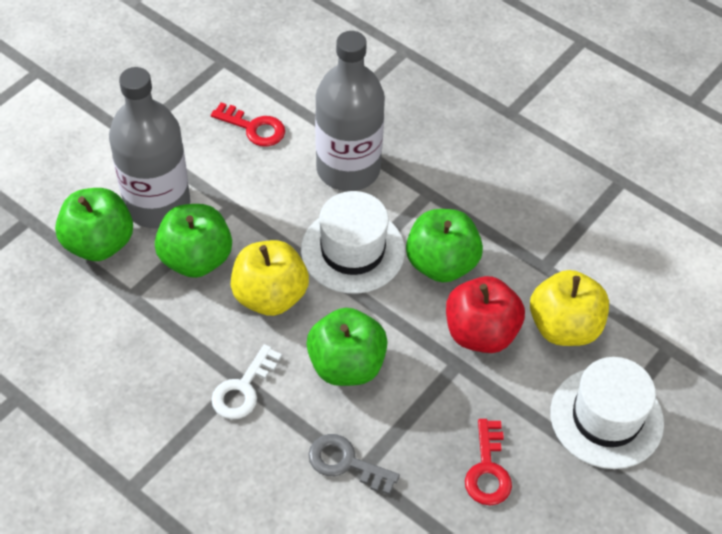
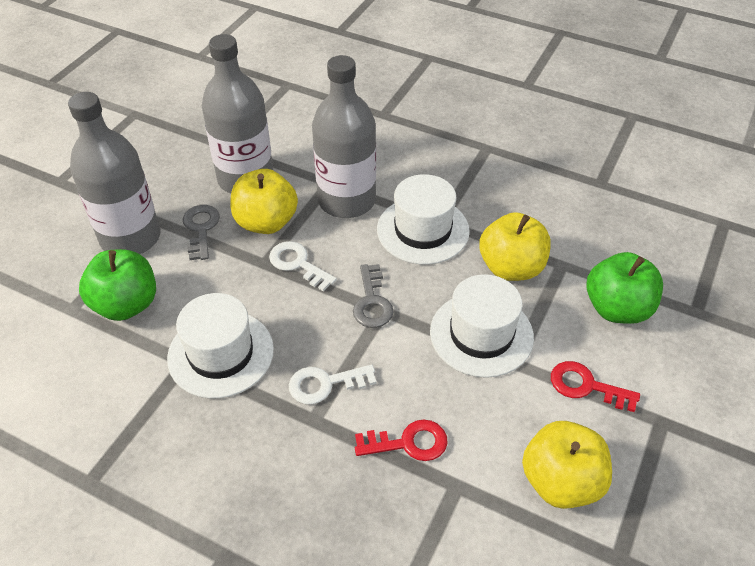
green apple: 4 -> 2
grey bottle: 2 -> 3
grey key: 1 -> 2
red apple: 1 -> 0
white hat: 2 -> 3
white key: 1 -> 2
yellow apple: 2 -> 3

